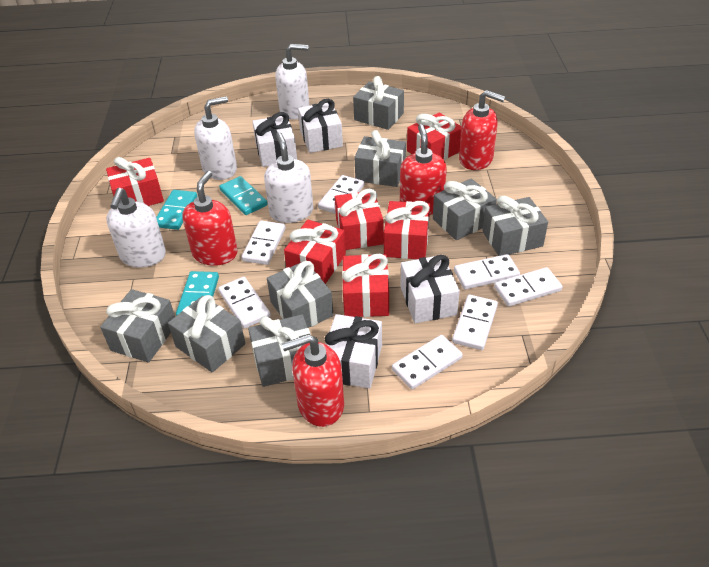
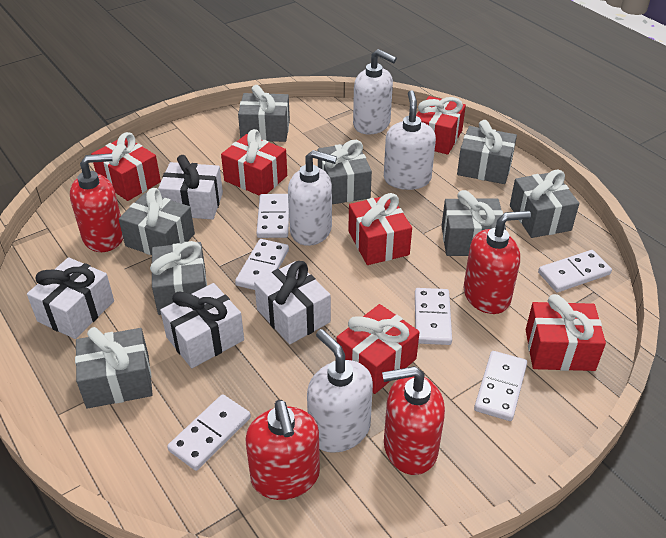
turquoise domino: 3 -> 0
white domino: 7 -> 6

